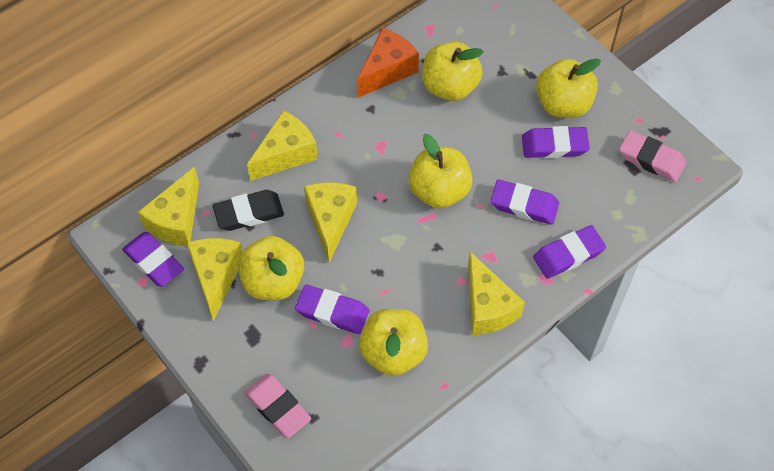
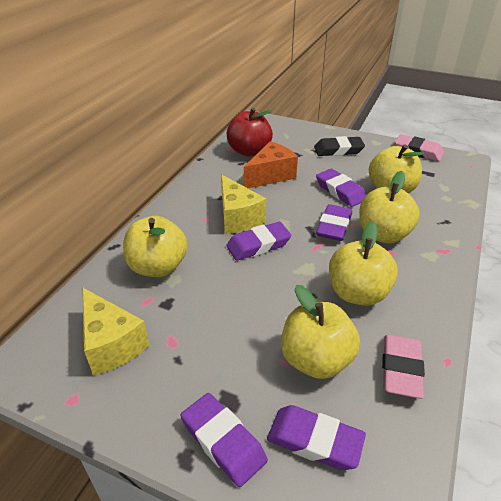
red apple: 0 -> 1
yellow cheese: 5 -> 2

